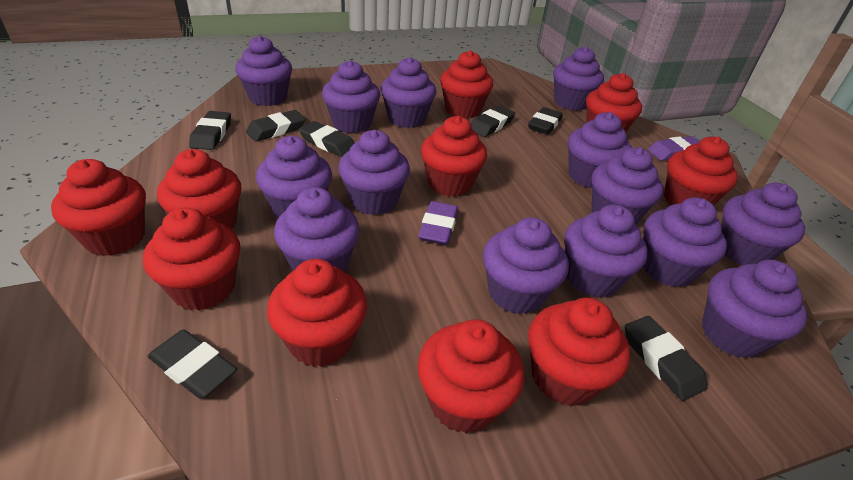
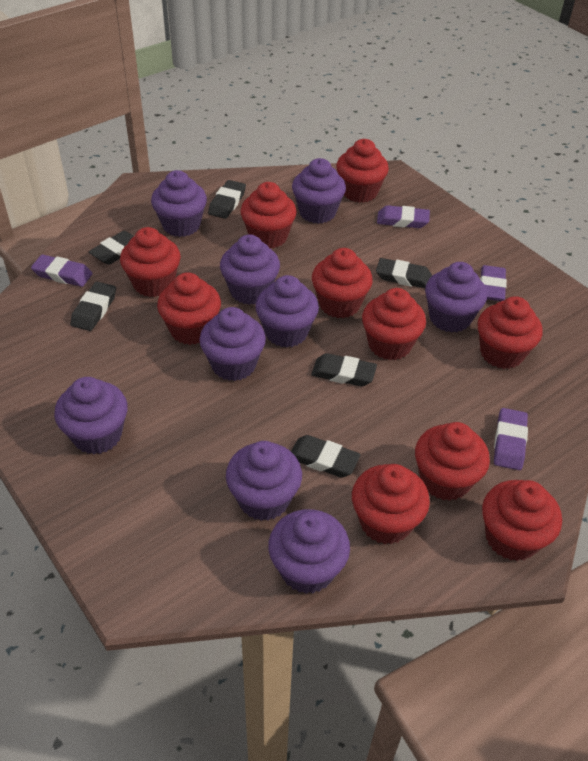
black eraser: 7 -> 6
purple cupcake: 14 -> 9
purple eraser: 2 -> 4

